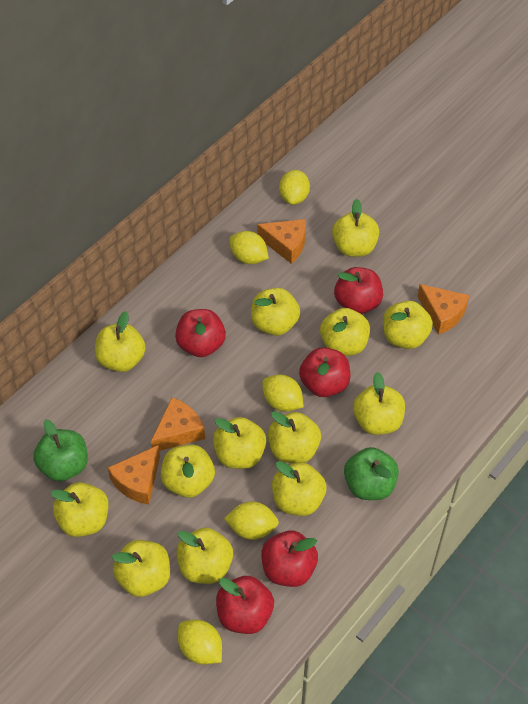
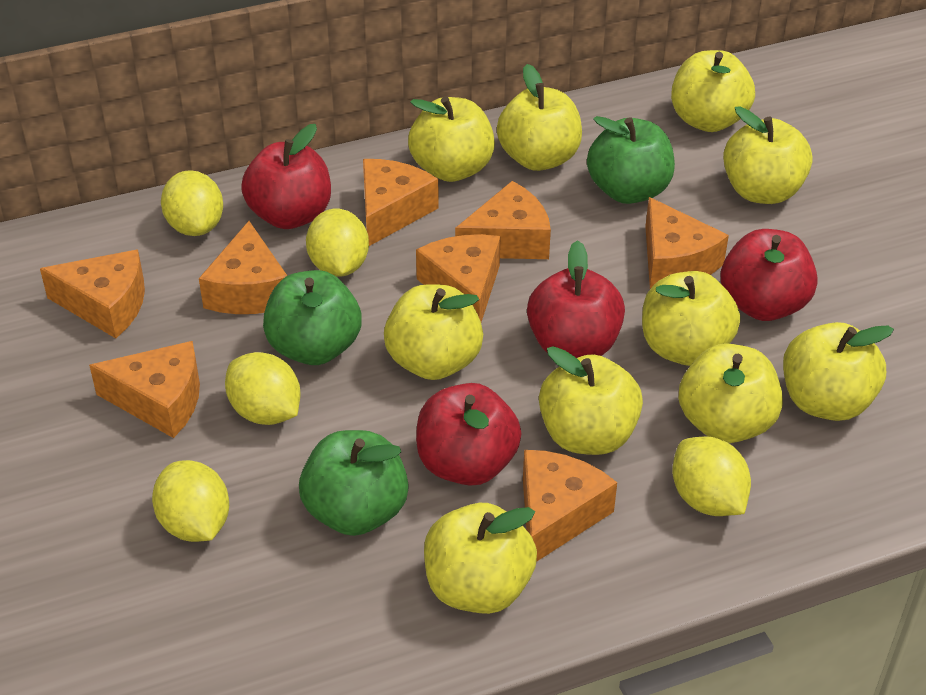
green apple: 2 -> 3
orange cheese: 4 -> 8
red apple: 5 -> 4
yellow apple: 13 -> 10

